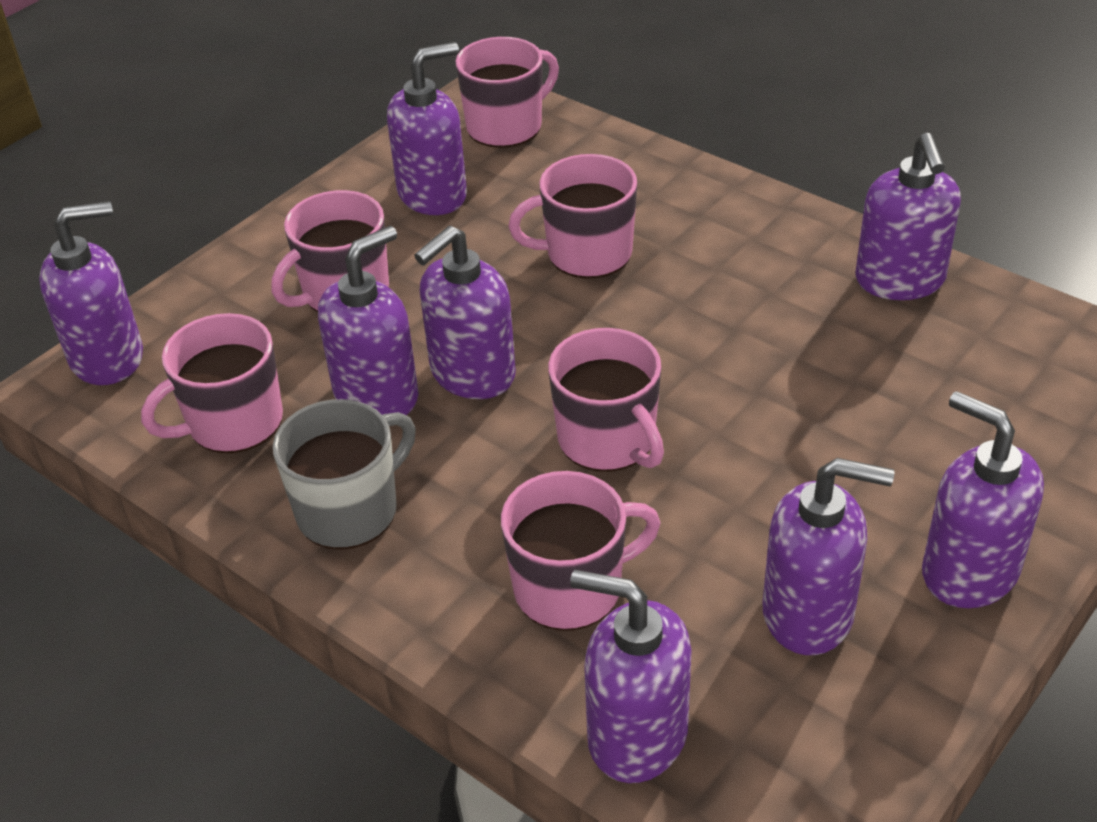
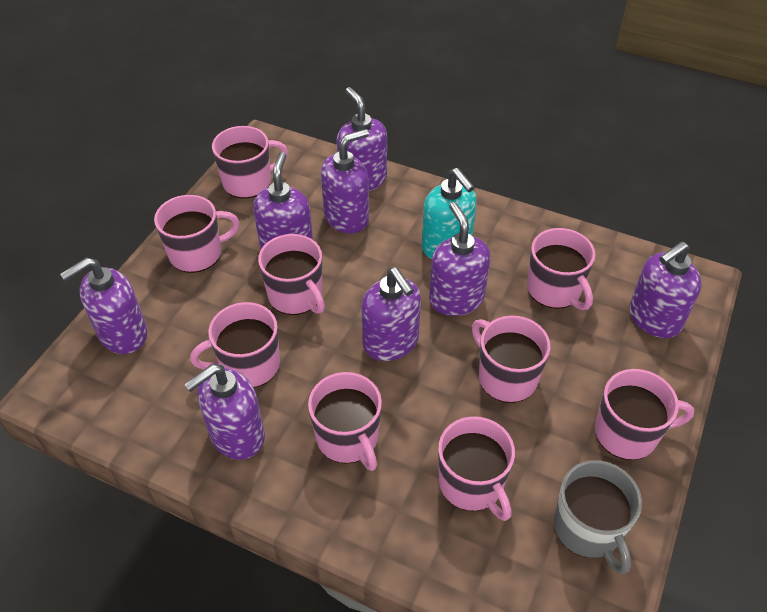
pink mug: 6 -> 9
turquoise soap dispenser: 0 -> 1

